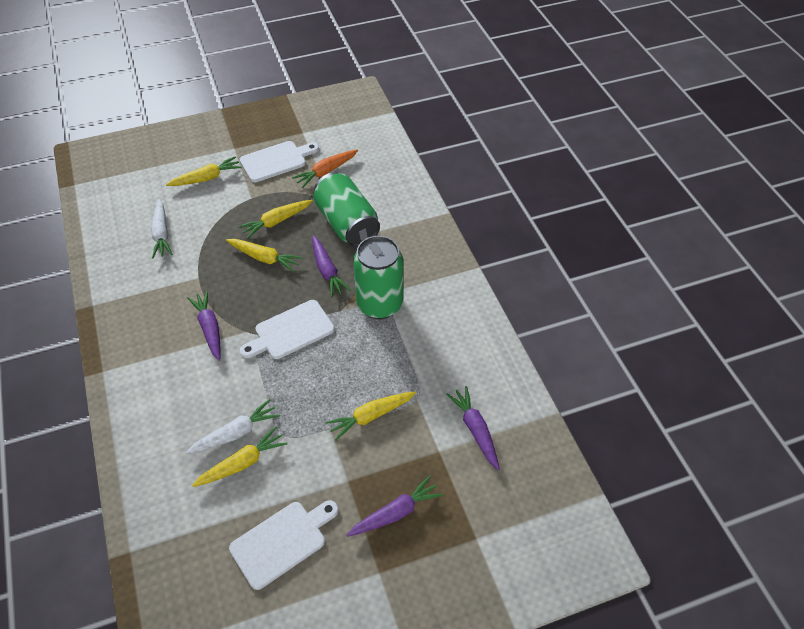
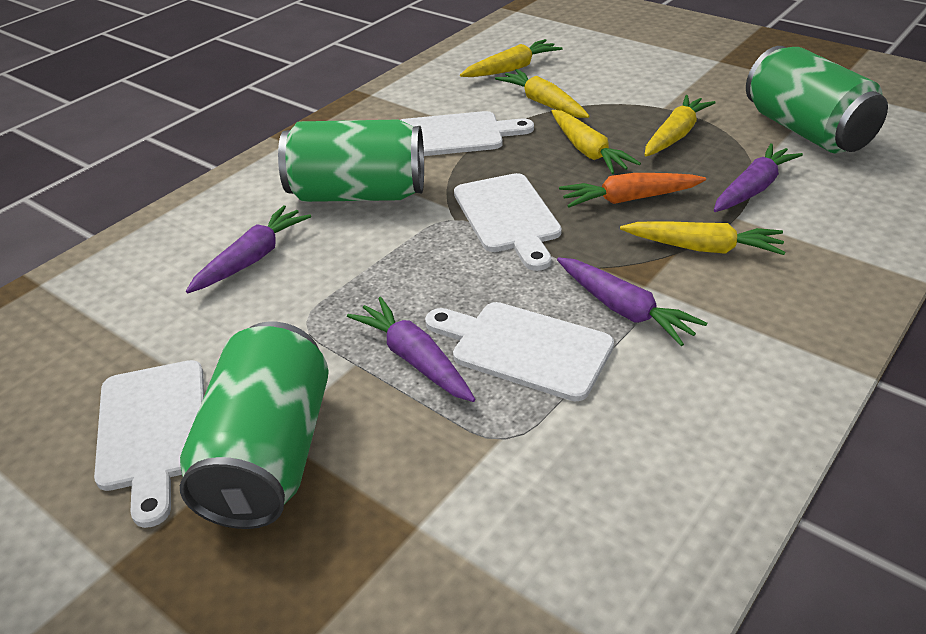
green can: 2 -> 3
white carrot: 2 -> 0
white cutting board: 3 -> 4

